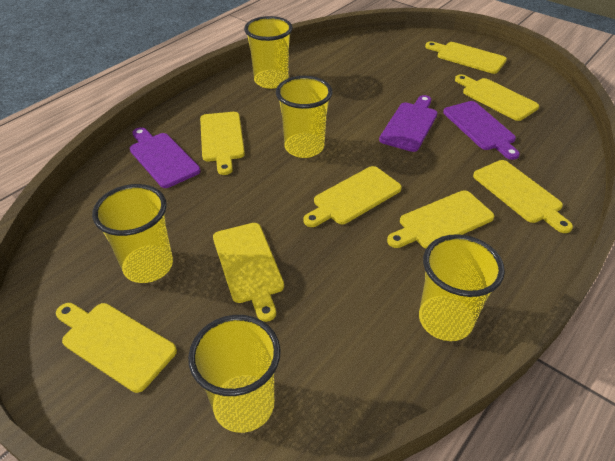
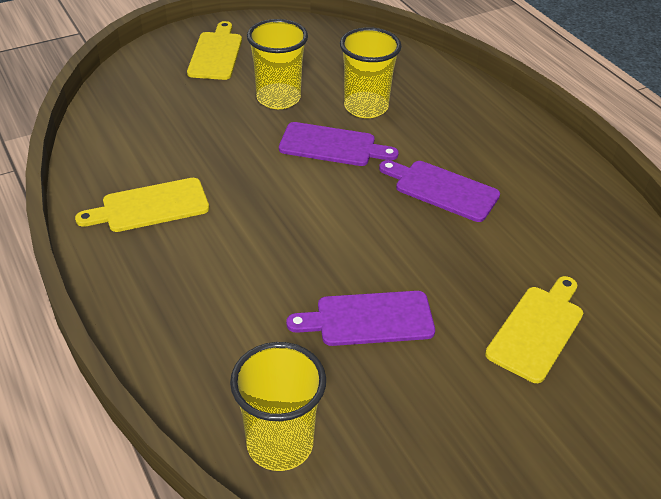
yellow cup: 5 -> 3
yellow cutting board: 8 -> 3

